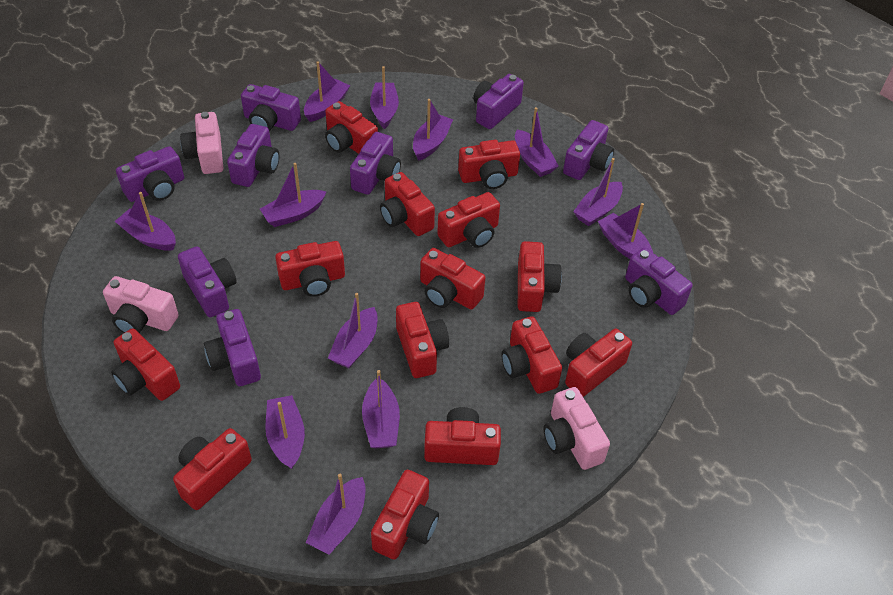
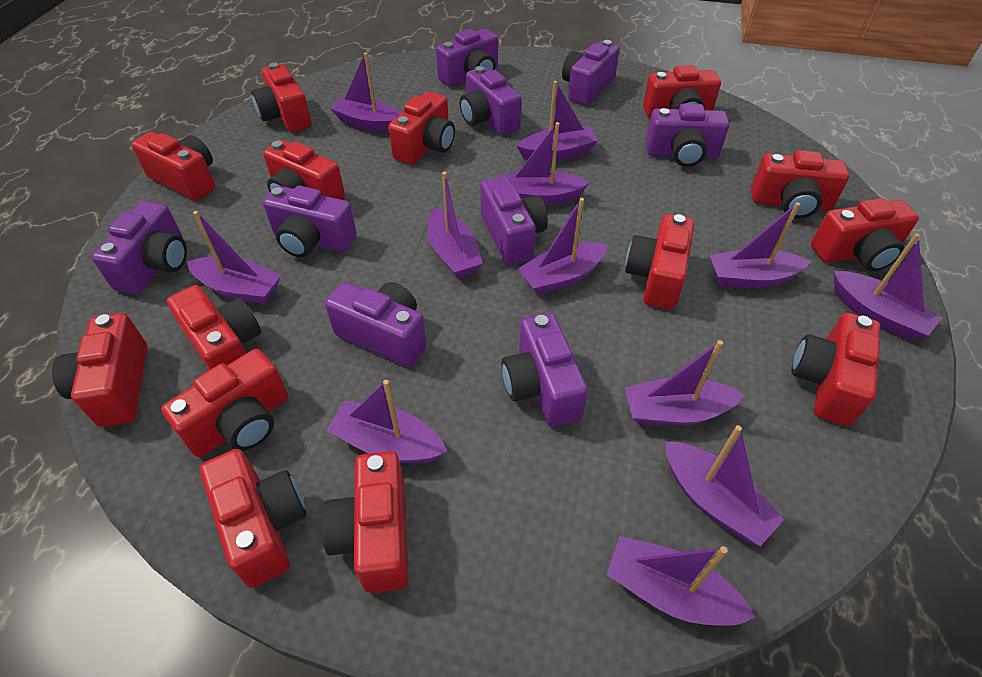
pink camera: 3 -> 0

